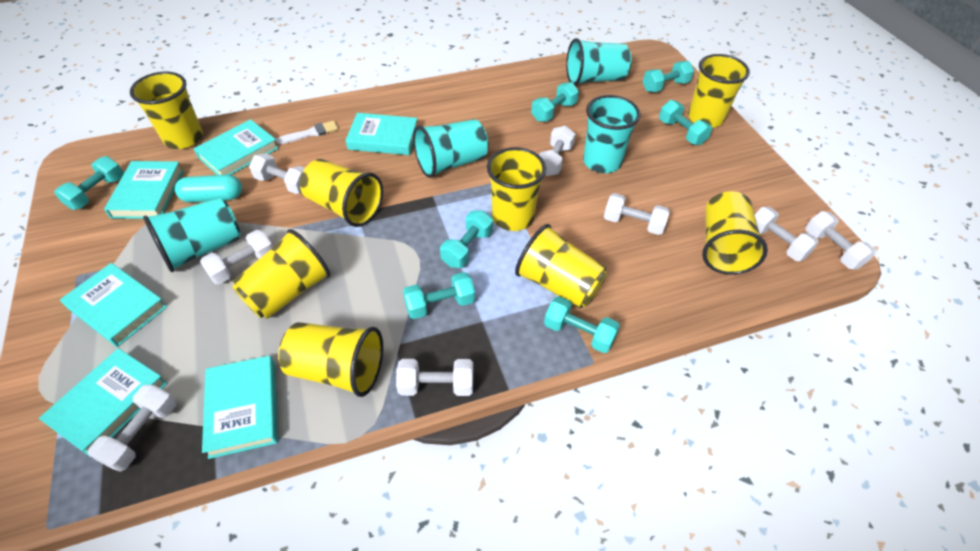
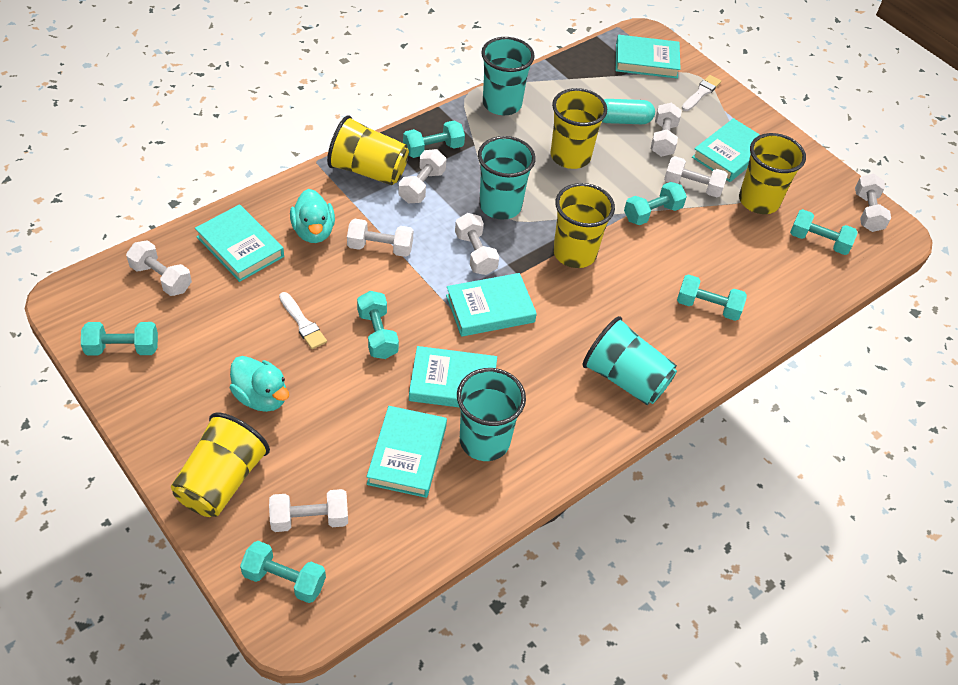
turquoise duck: 0 -> 2
white brush: 1 -> 2
yellow cup: 8 -> 5

